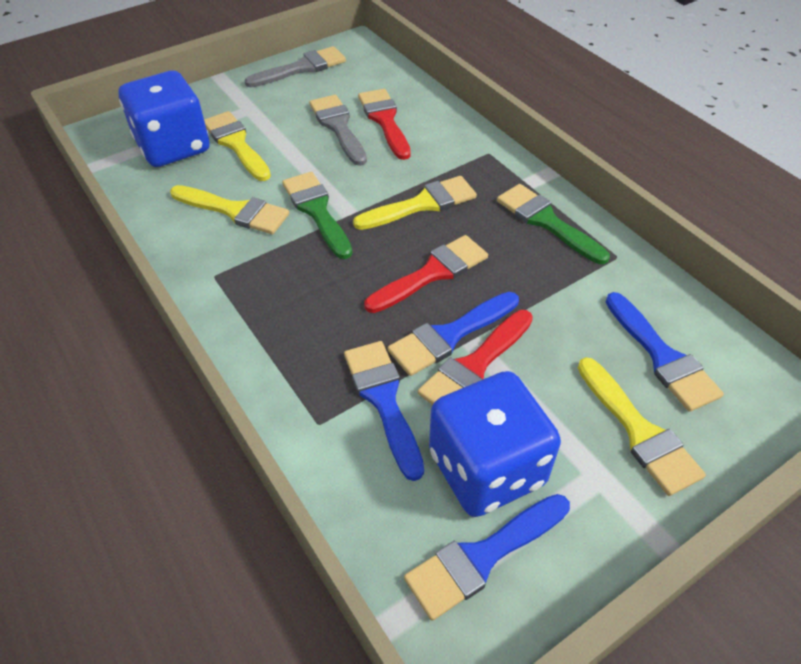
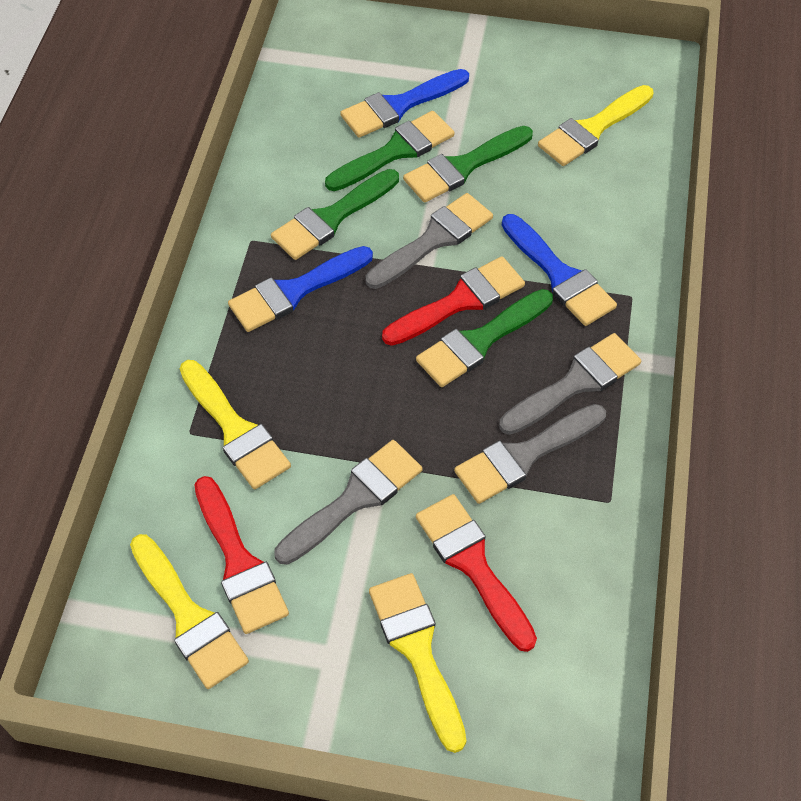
blue brush: 4 -> 3
blue dice: 2 -> 0
green brush: 2 -> 4
grey brush: 2 -> 4

